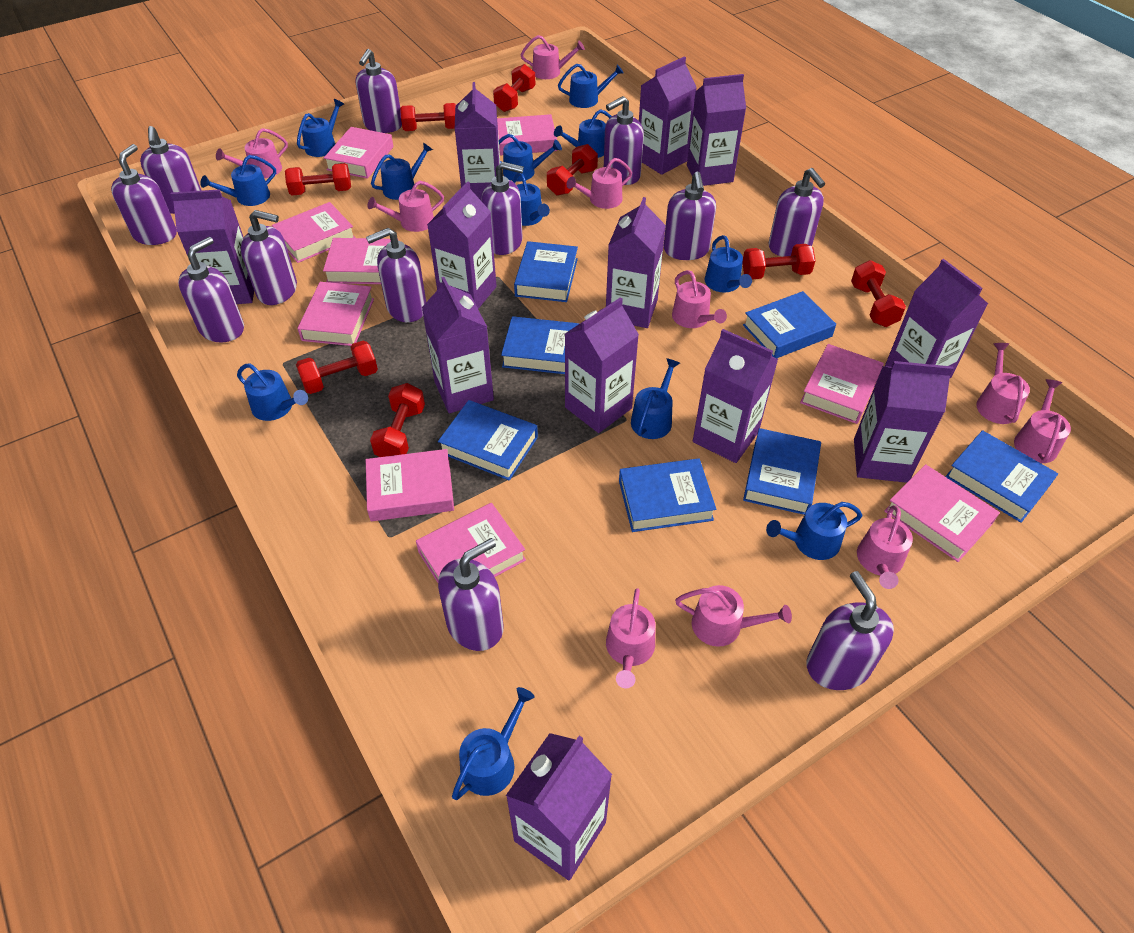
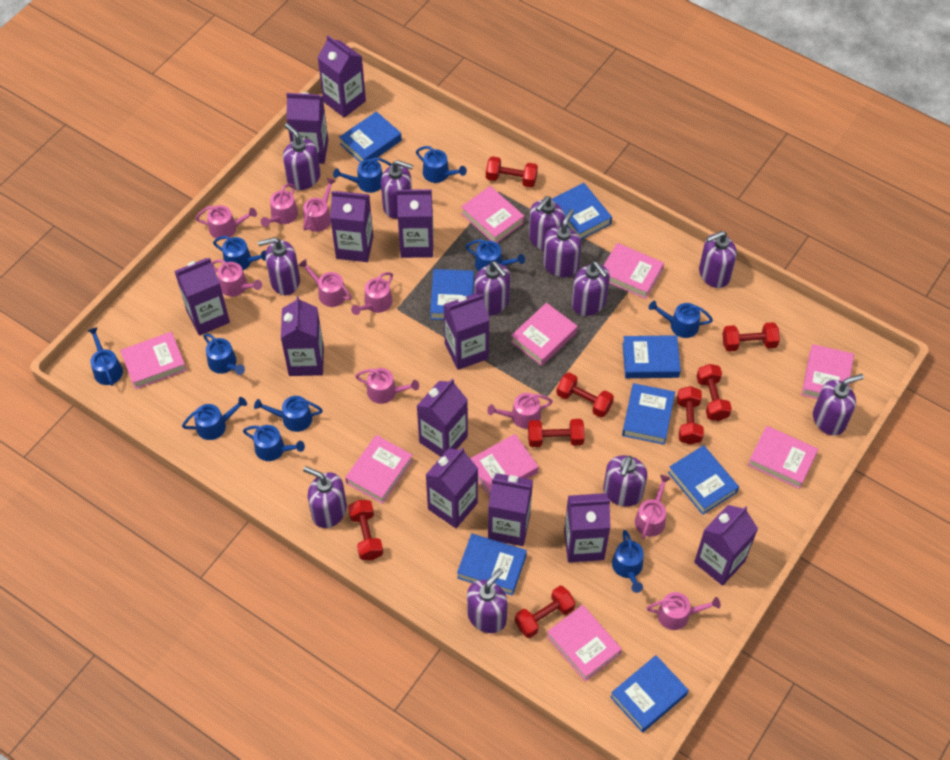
blue book: 7 -> 8
blue watering can: 12 -> 11

